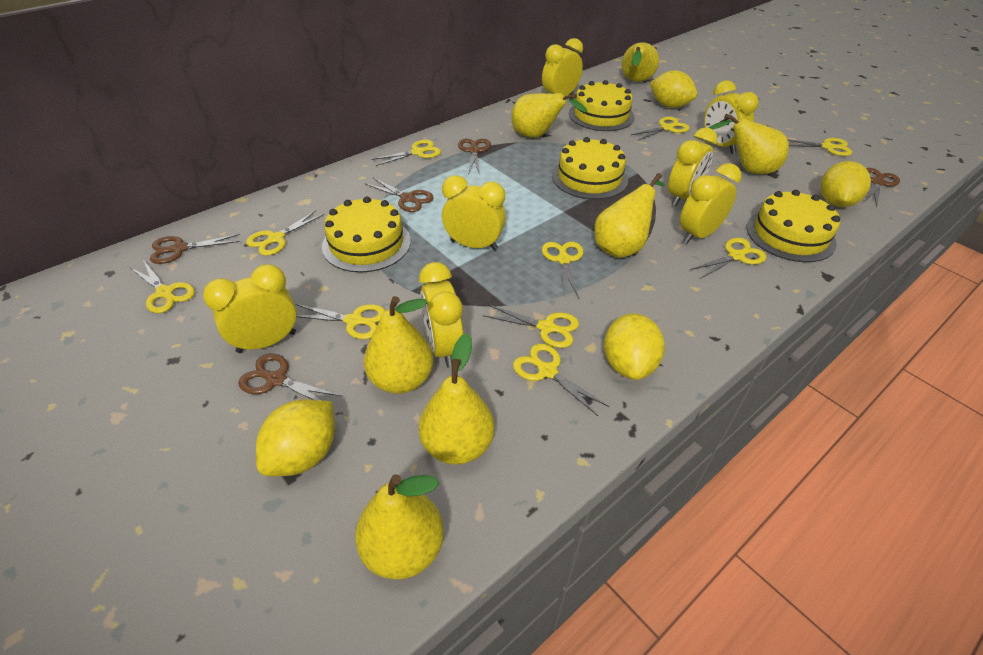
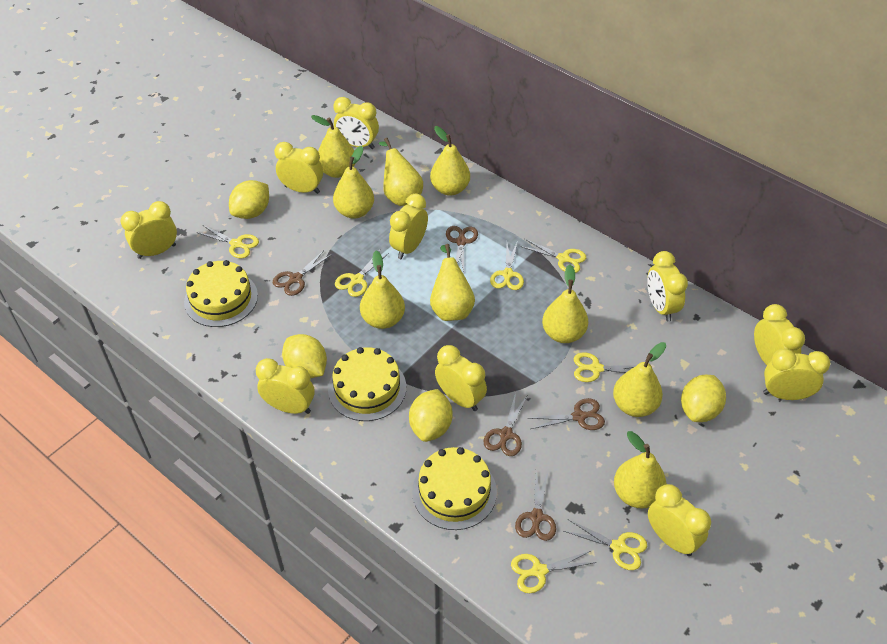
yellow cake: 4 -> 3
yellow clock: 7 -> 10
yellow pear: 7 -> 9
yellow scissors: 10 -> 7

